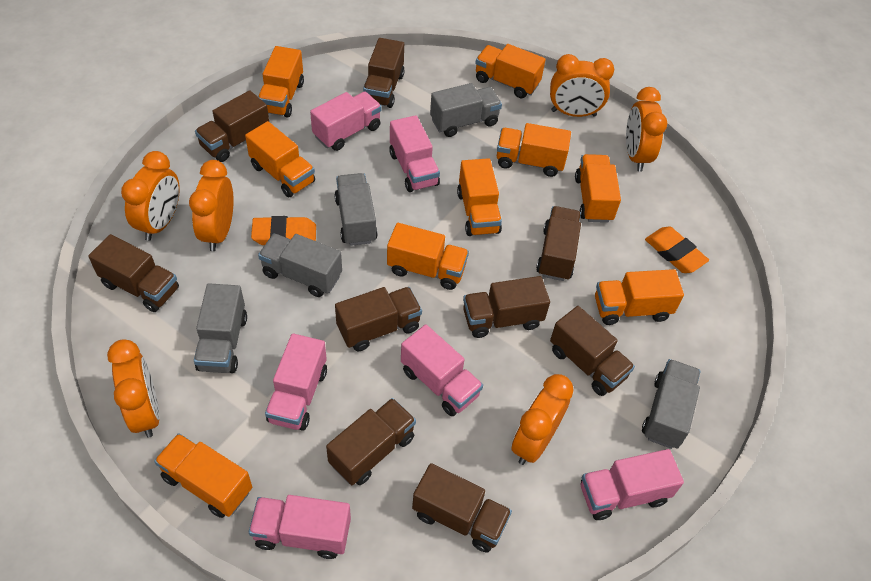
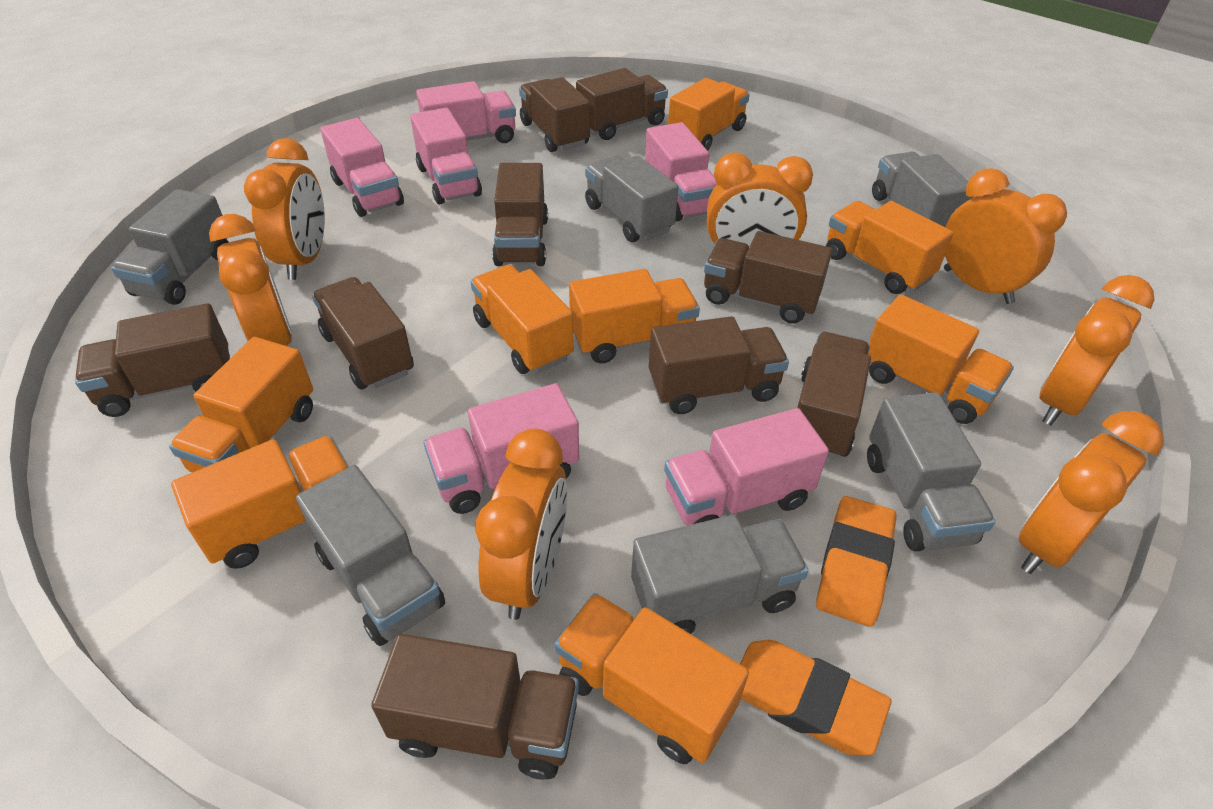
grey truck: 5 -> 6
orange clock: 6 -> 7
orange truck: 9 -> 8

